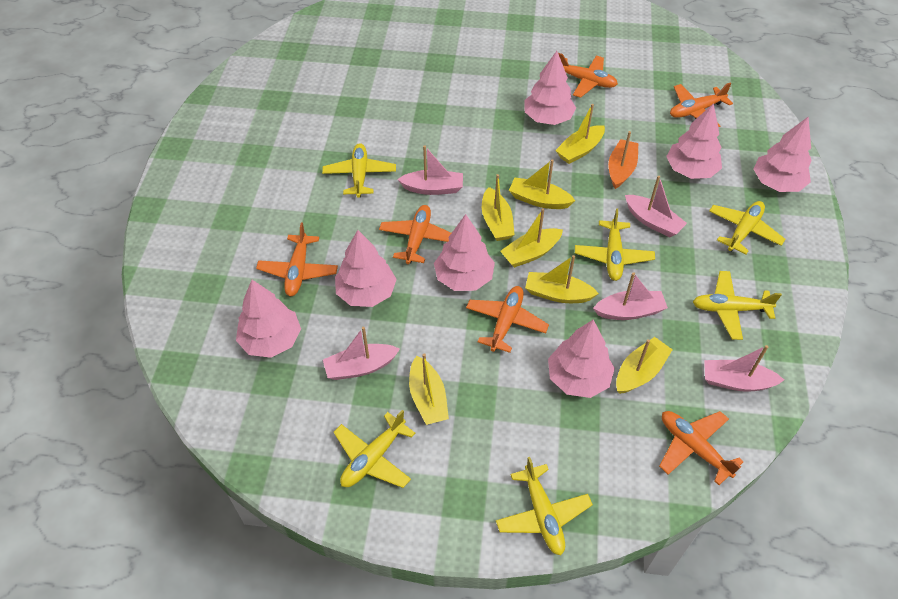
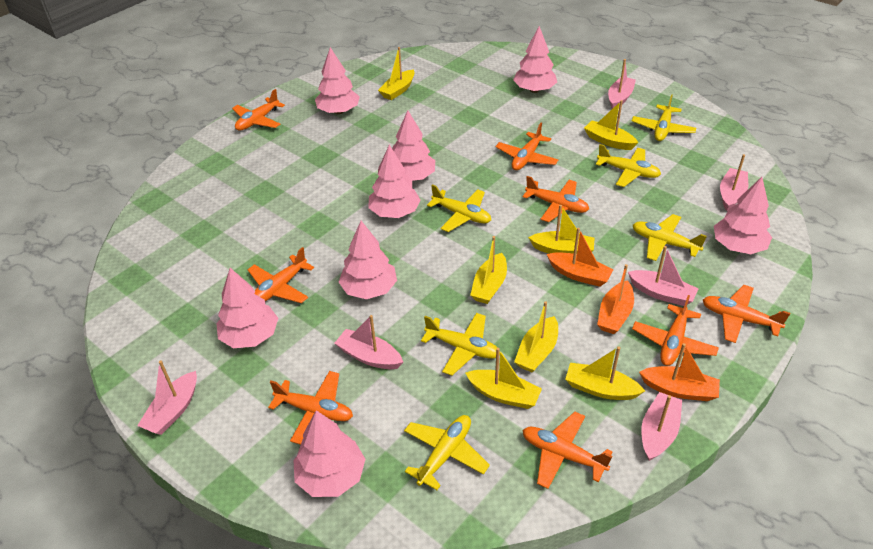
orange boat: 1 -> 3
orange plane: 6 -> 8
pink boat: 5 -> 6
pink tree: 7 -> 8

